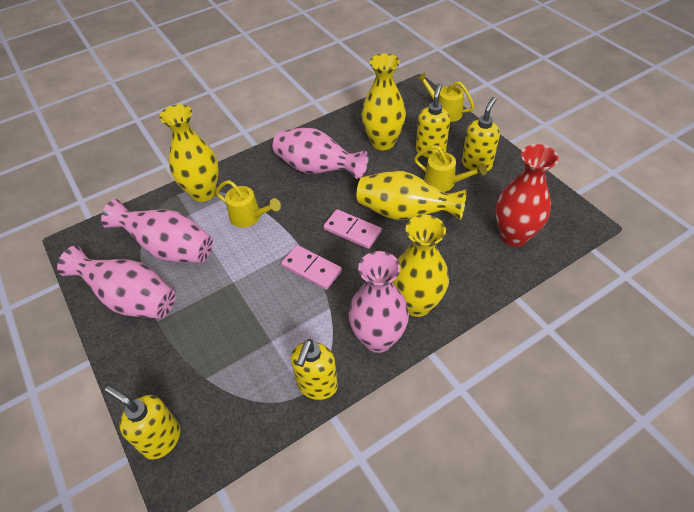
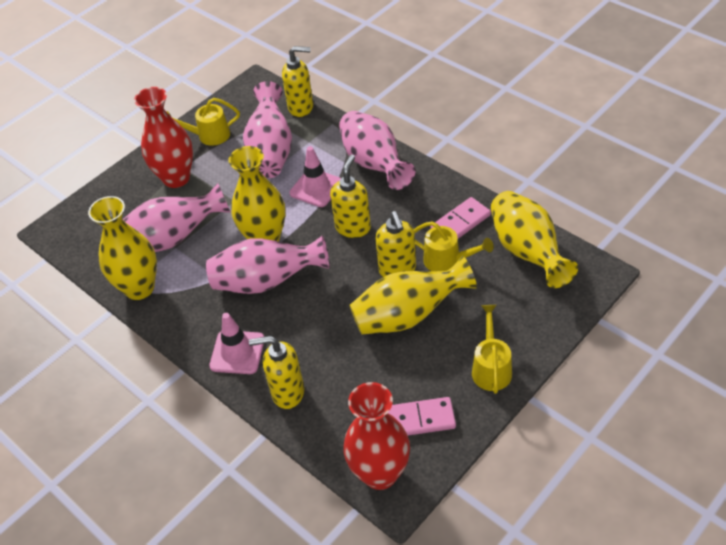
pink traffic cone: 0 -> 2
red vase: 1 -> 2

